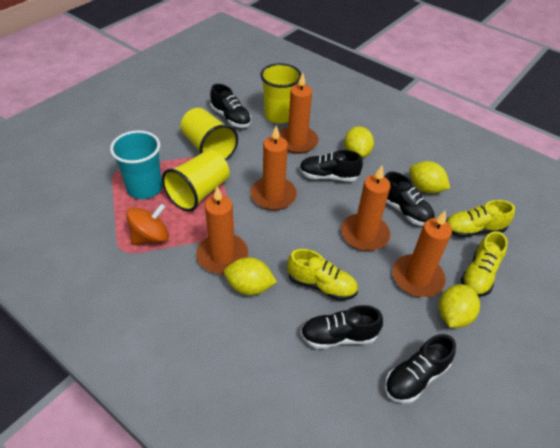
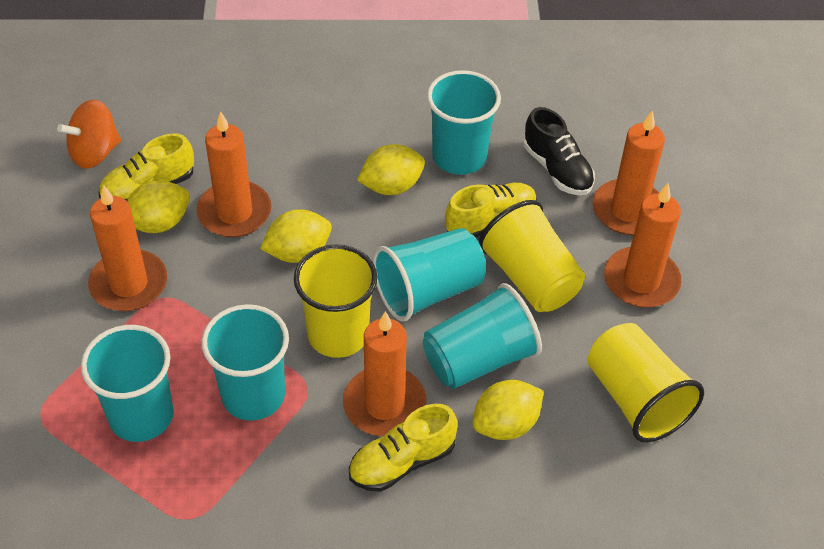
black shoe: 5 -> 1
turquoise cup: 1 -> 5

